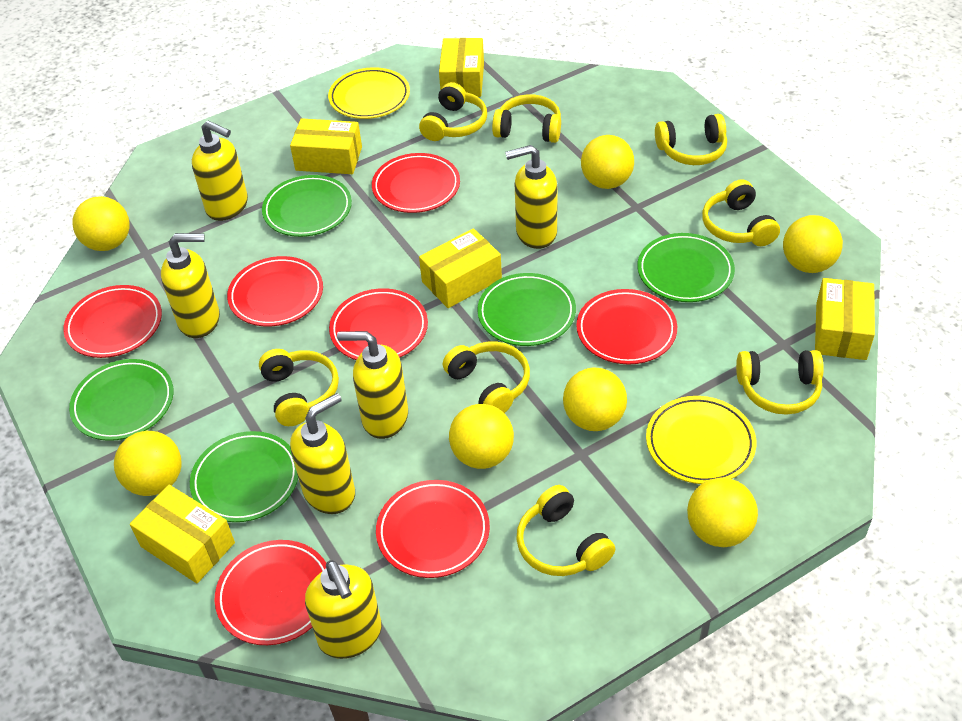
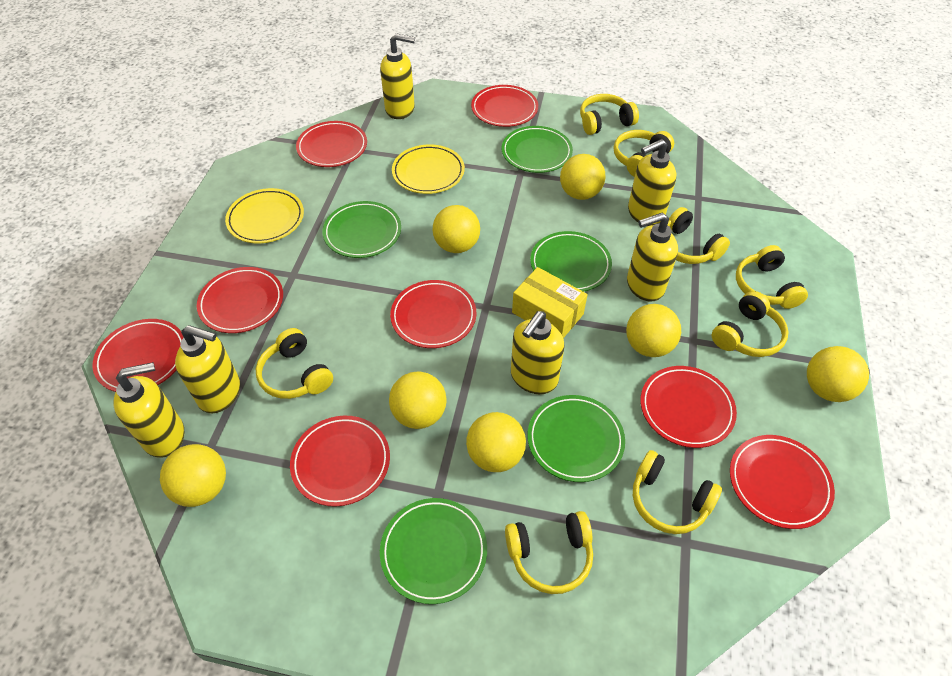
red plate: 7 -> 8
yellow box: 5 -> 1

